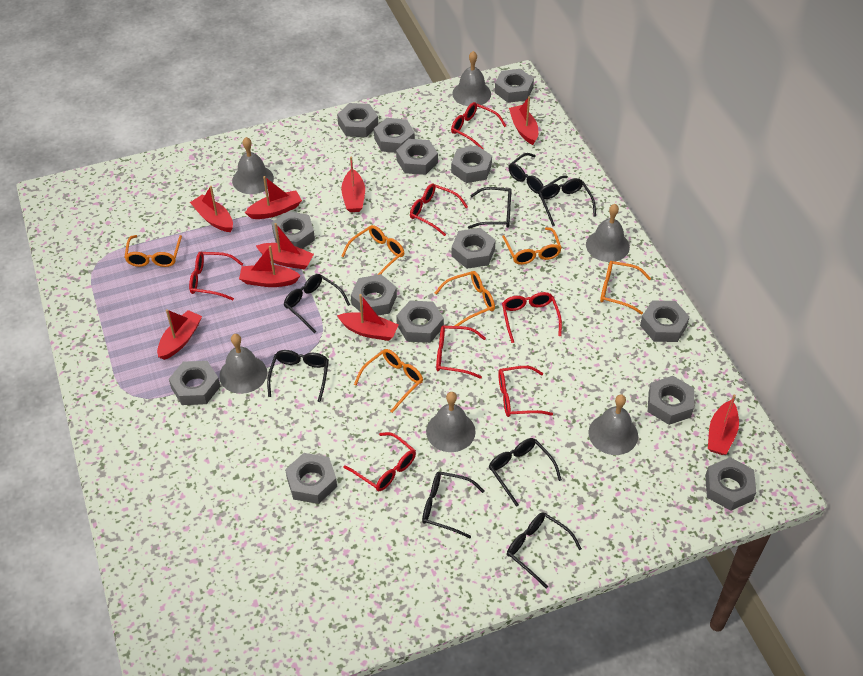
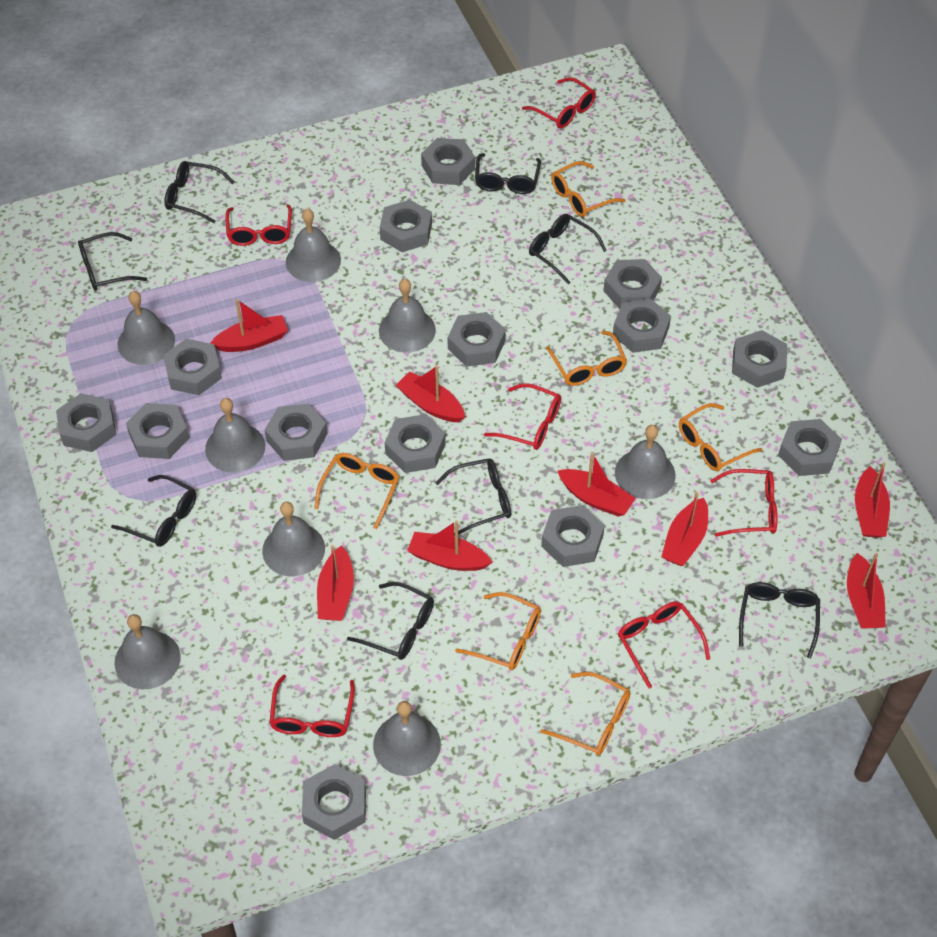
grey bell: 6 -> 8
red boat: 9 -> 8
red glasses: 7 -> 6

